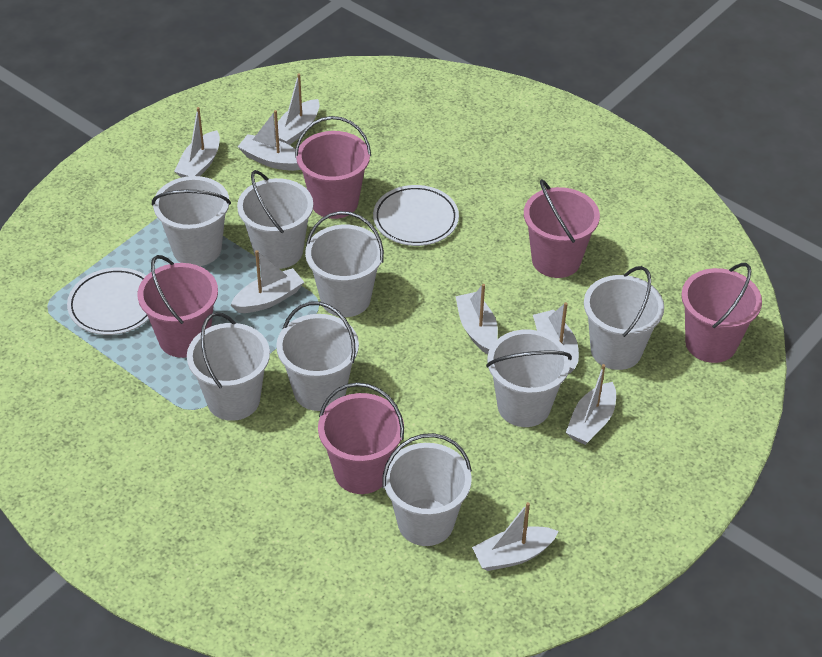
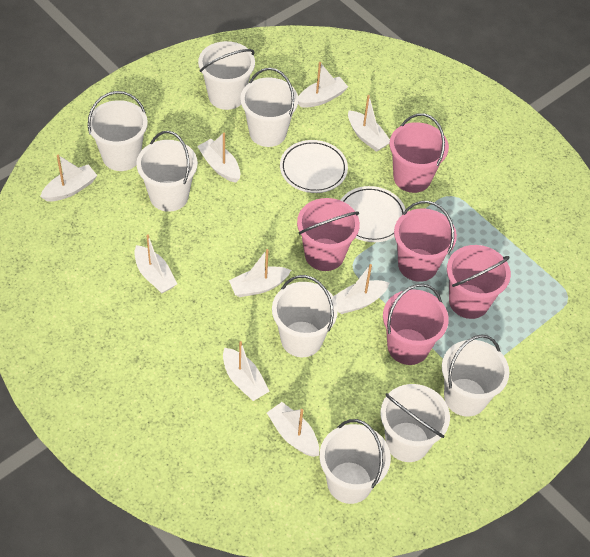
white boat: 8 -> 9

